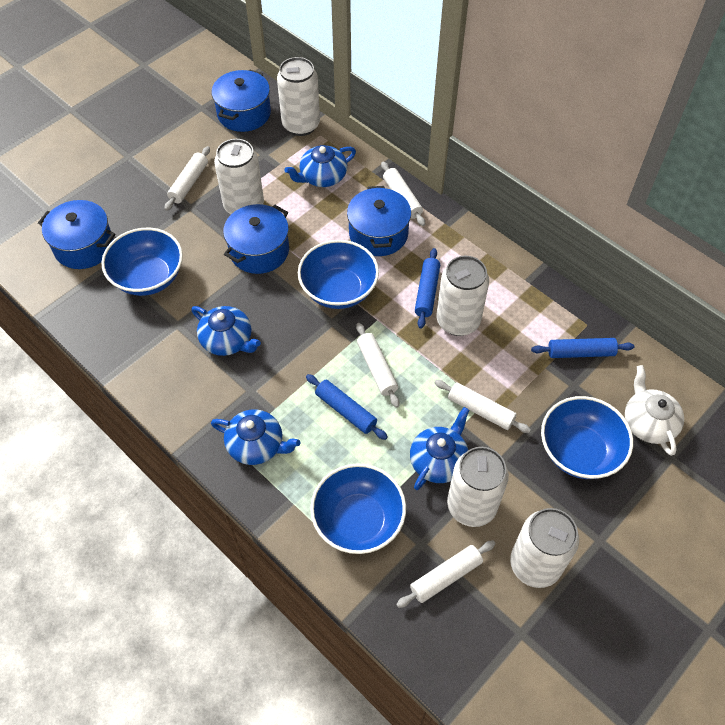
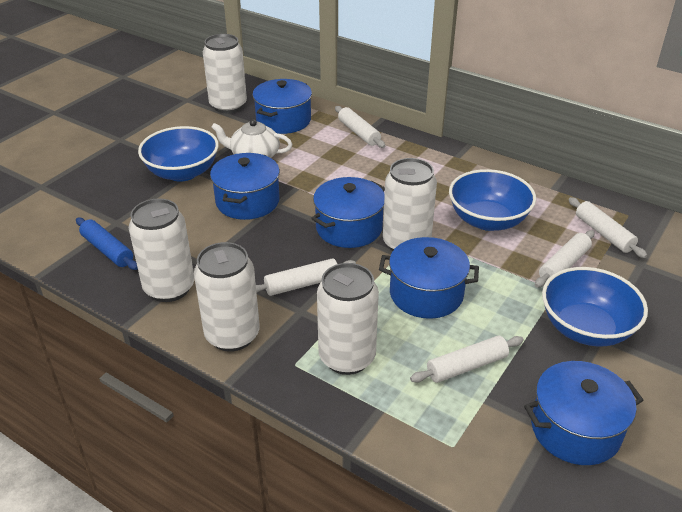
blue bowl: 4 -> 3
blue pot: 4 -> 5
blue rolling pin: 3 -> 1
blue teapot: 4 -> 0

